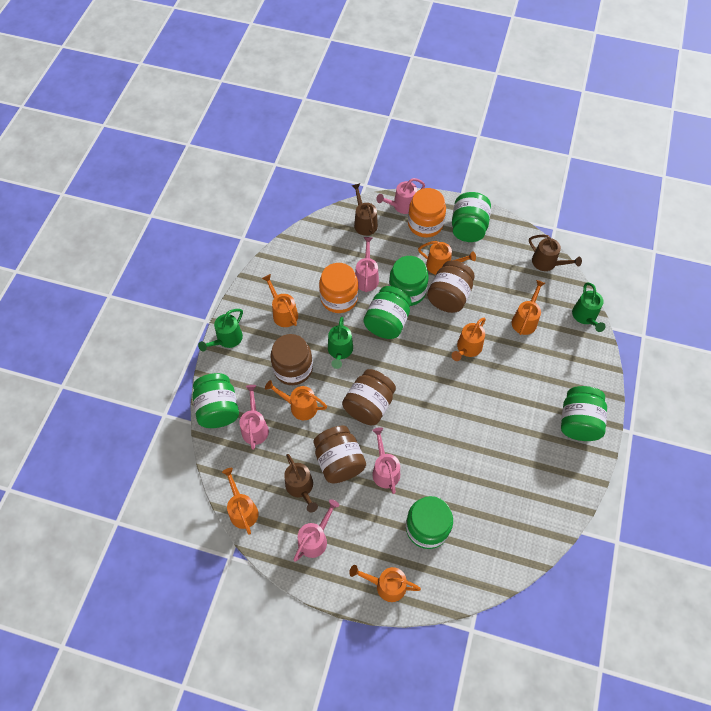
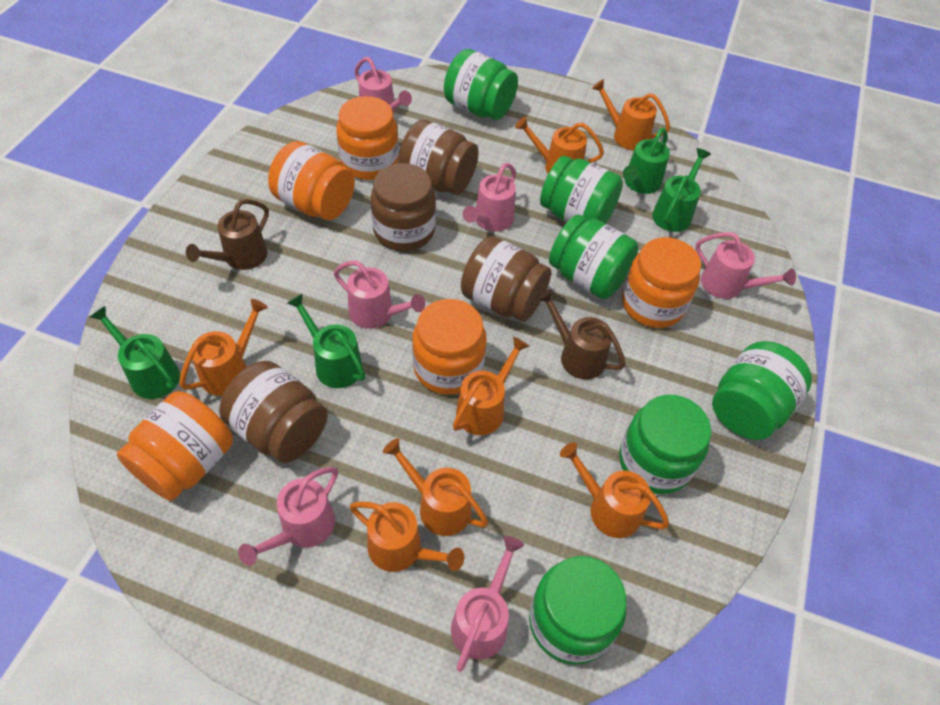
brown watering can: 3 -> 2
green watering can: 3 -> 4
orange jar: 2 -> 5
pink watering can: 5 -> 6

